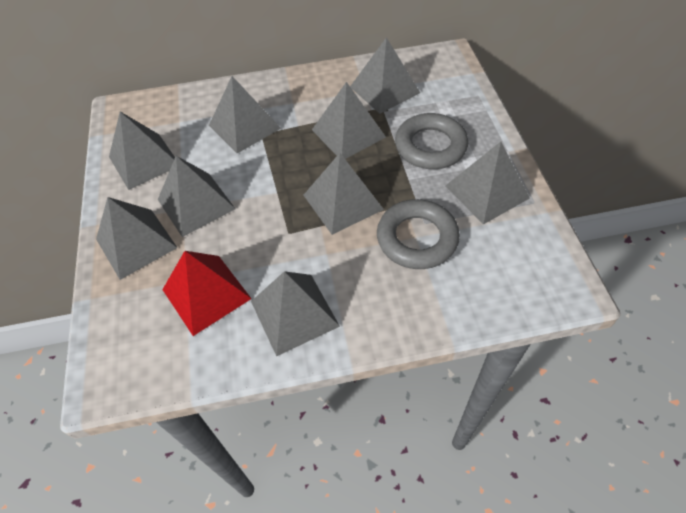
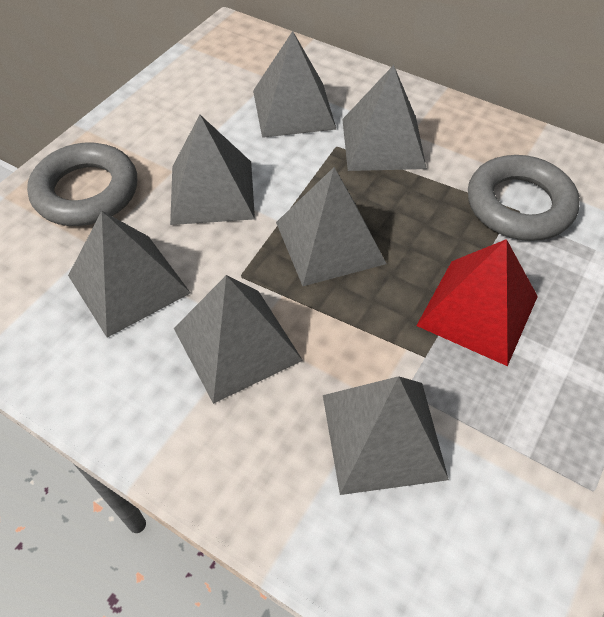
grey pyramid: 9 -> 7

